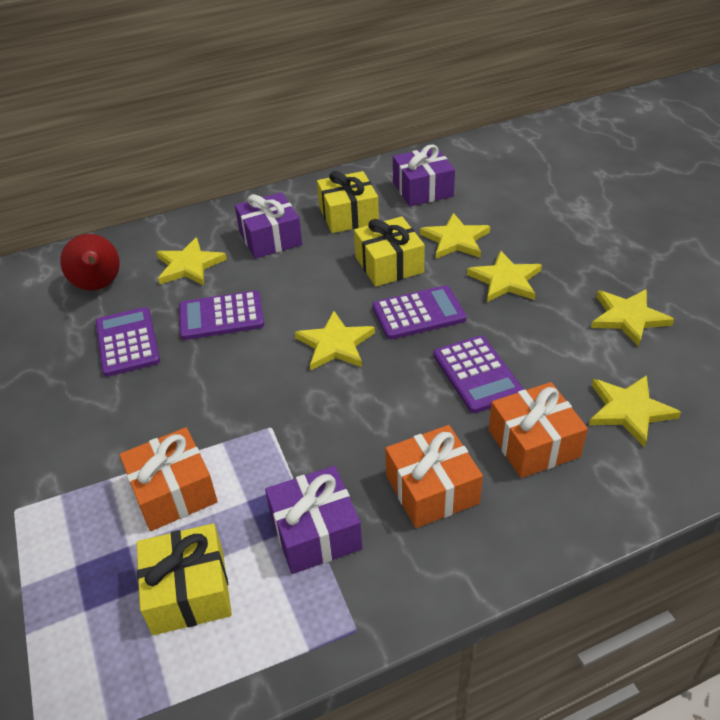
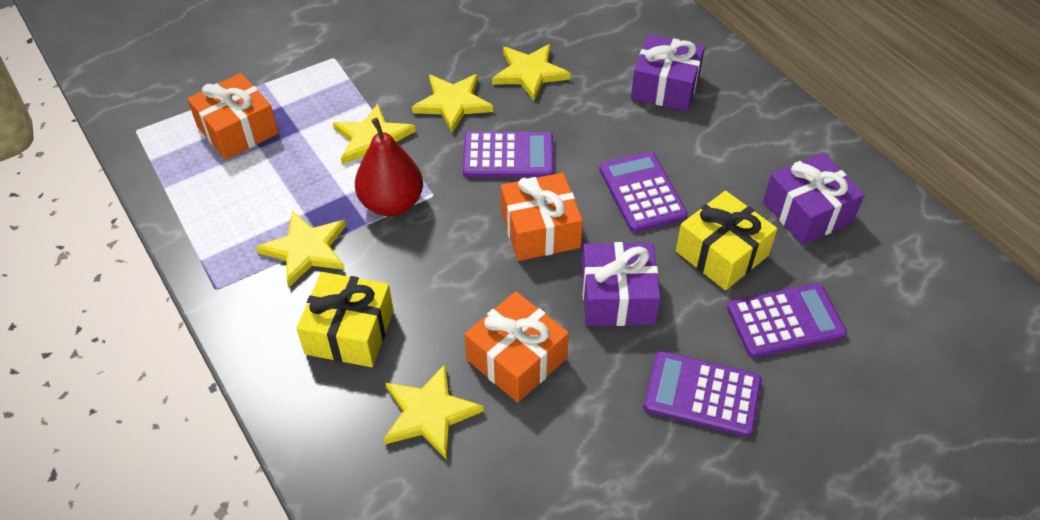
yellow gift: 3 -> 2
yellow star: 6 -> 5

